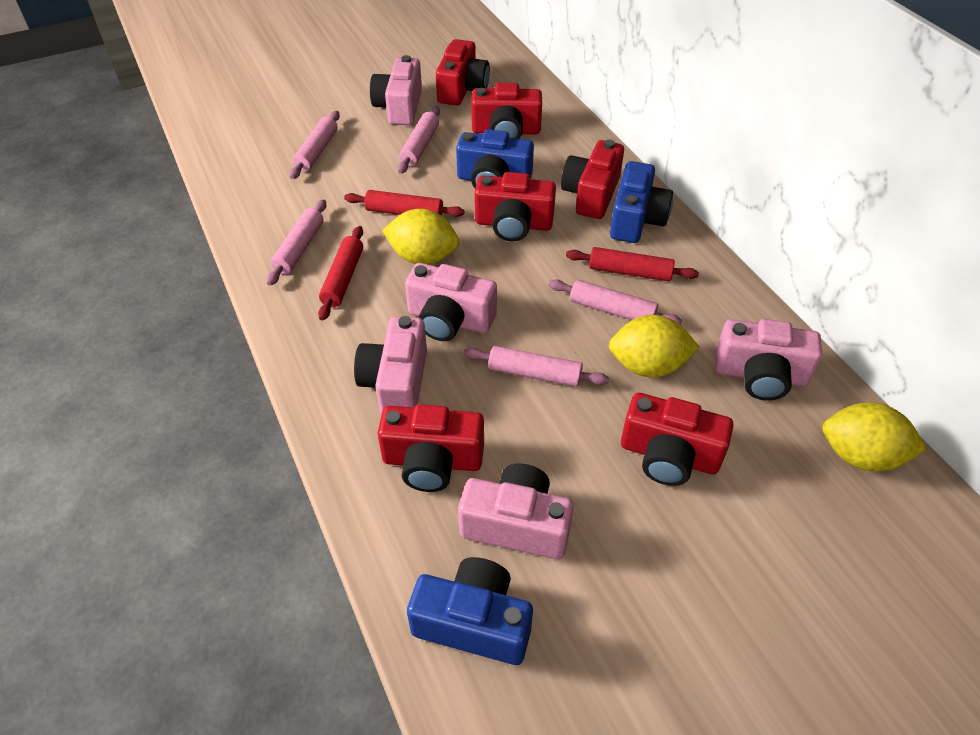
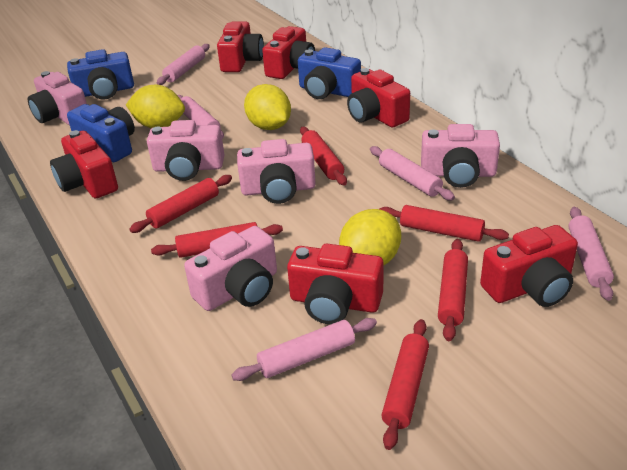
red rolling pin: 3 -> 6

